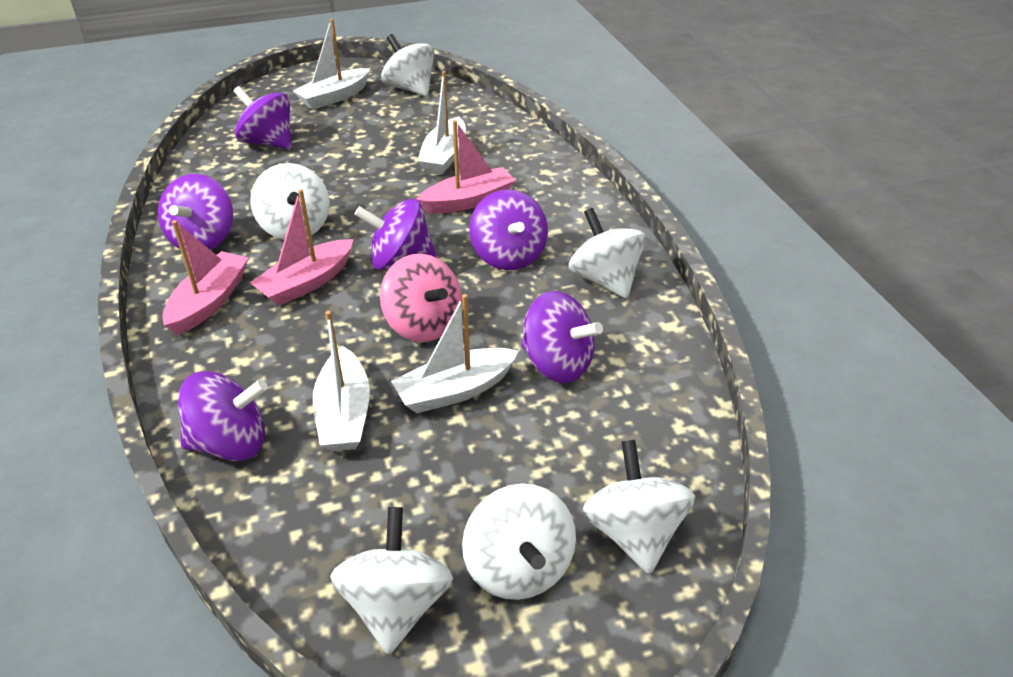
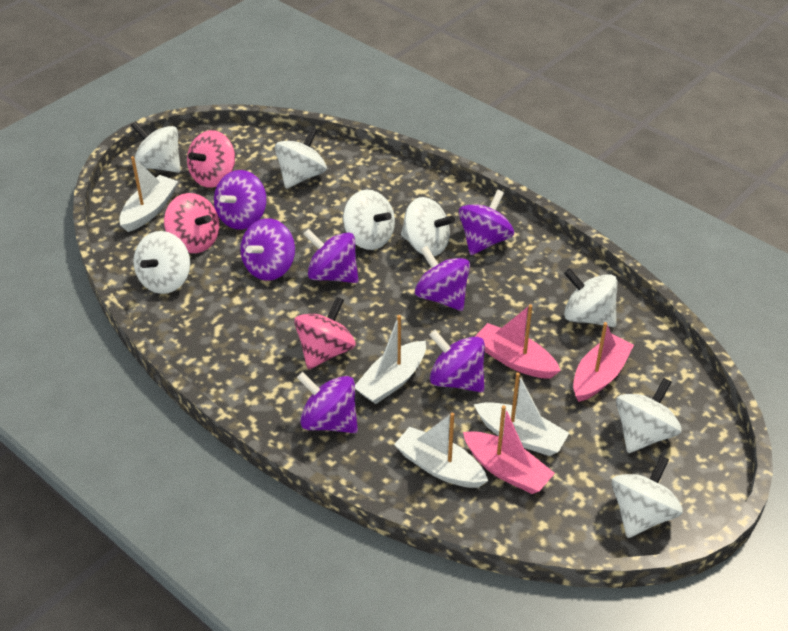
pink spinning top: 1 -> 3
purple spinning top: 6 -> 7
white spinning top: 6 -> 8

